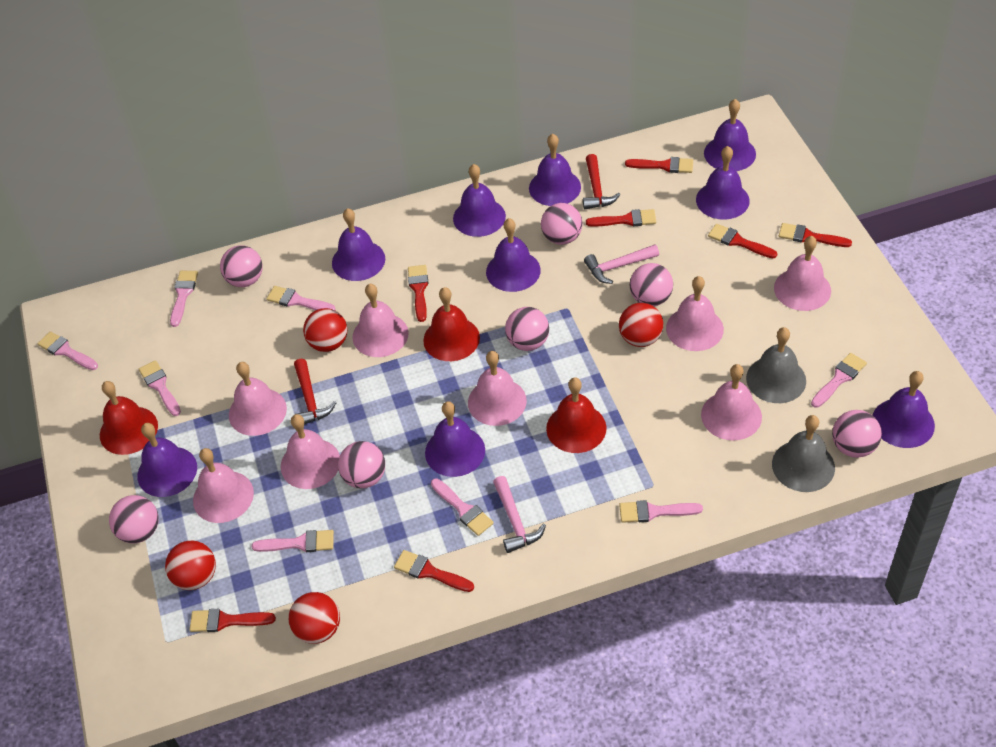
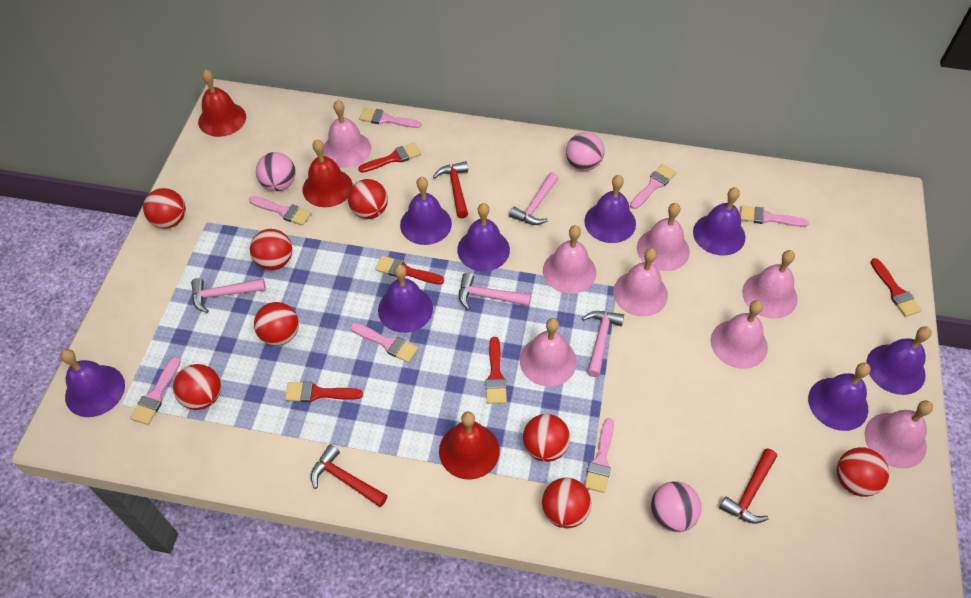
grey bell: 2 -> 0
pink ball: 7 -> 3
pink brush: 8 -> 7
pink hammer: 2 -> 4
purple bell: 9 -> 8
red ball: 4 -> 8
red brush: 7 -> 5
red hammer: 2 -> 3

